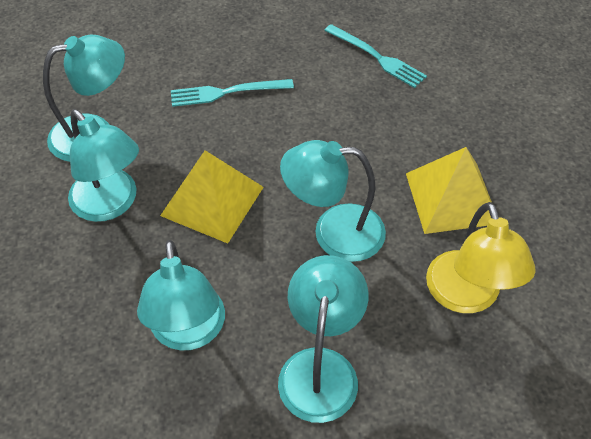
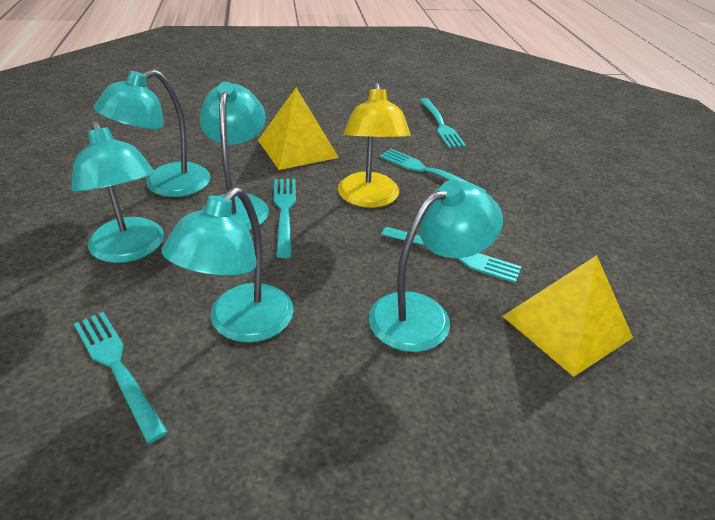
turquoise fork: 2 -> 5

